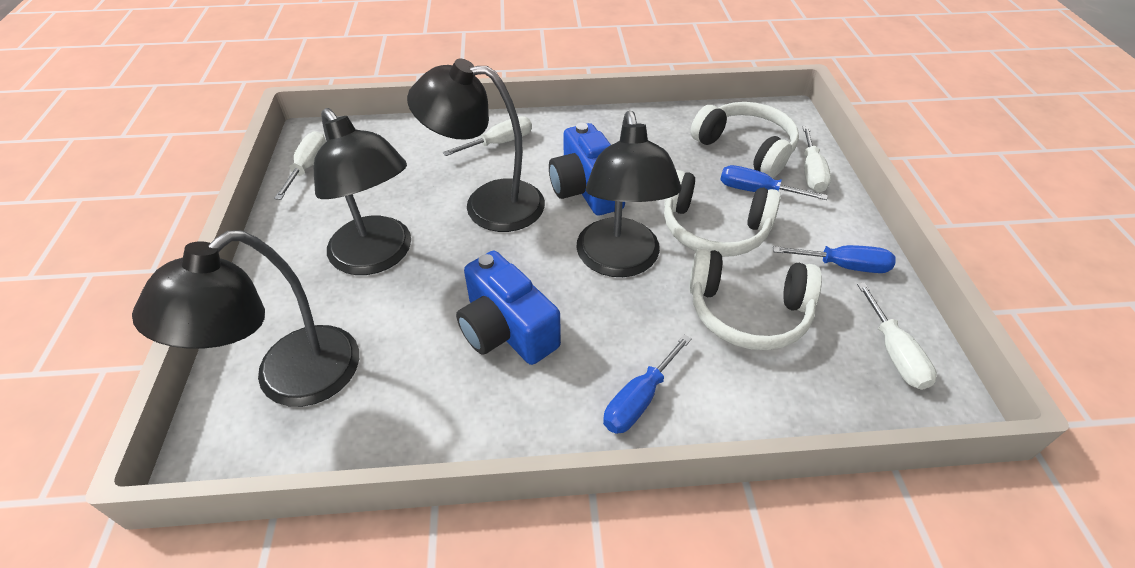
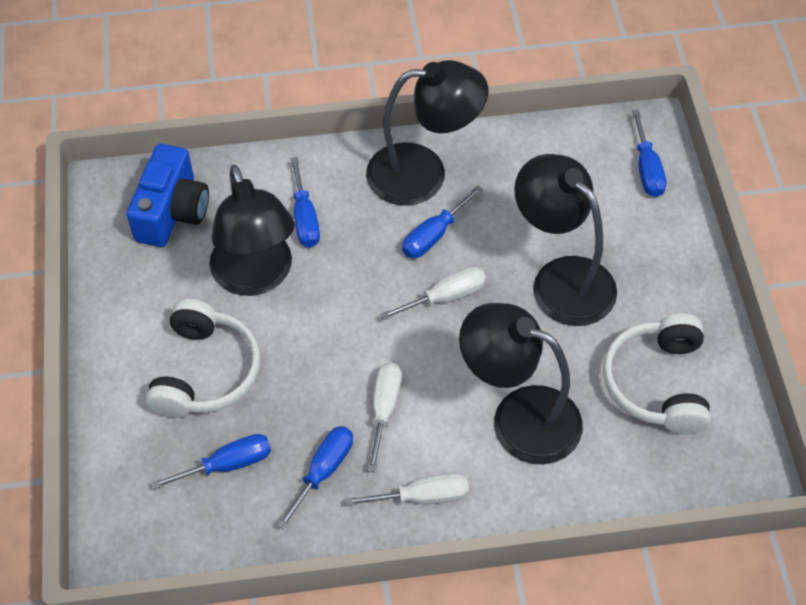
blue camera: 2 -> 1
blue screwdriver: 3 -> 5
white headphones: 3 -> 2
white screwdriver: 4 -> 3

